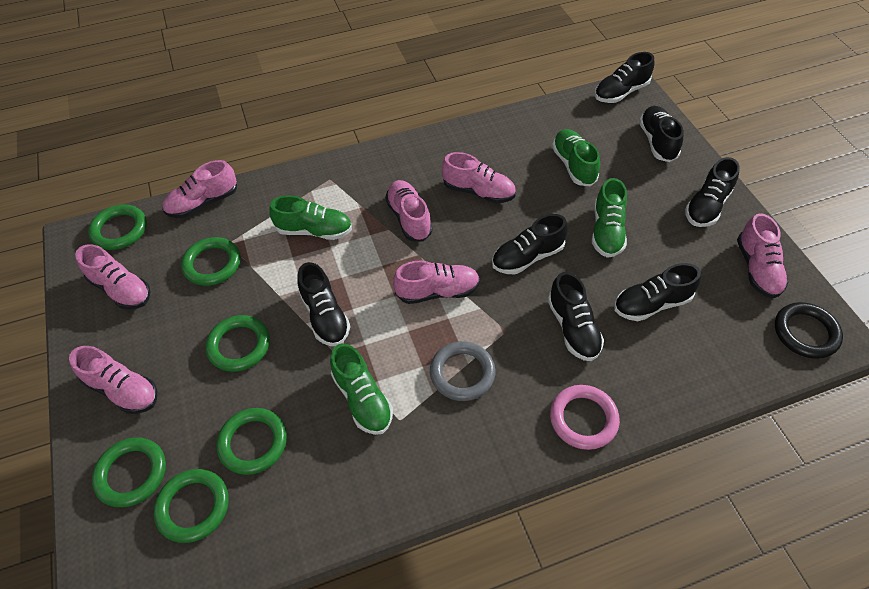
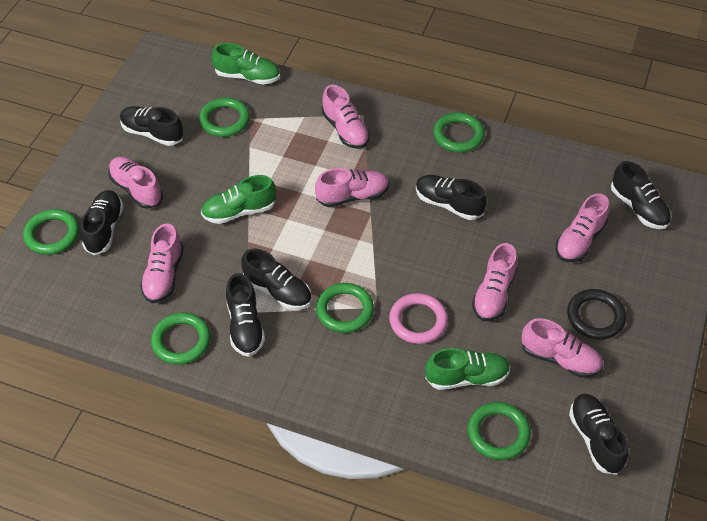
green shoe: 4 -> 3
grey ring: 1 -> 0

